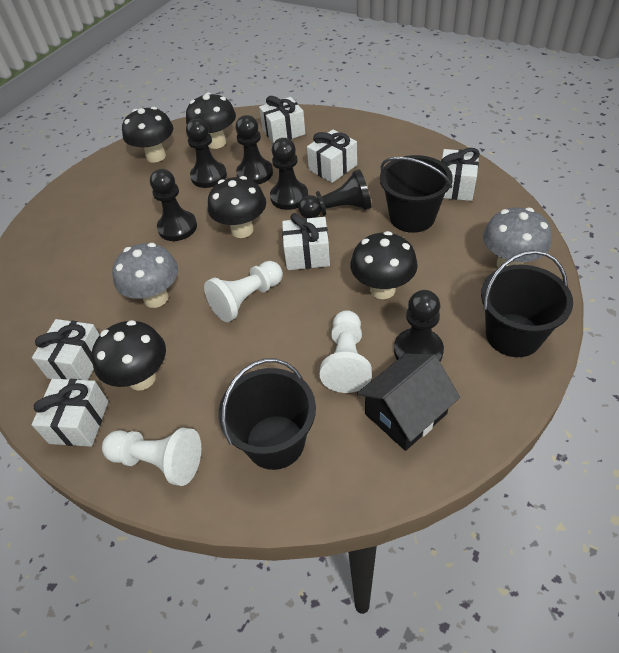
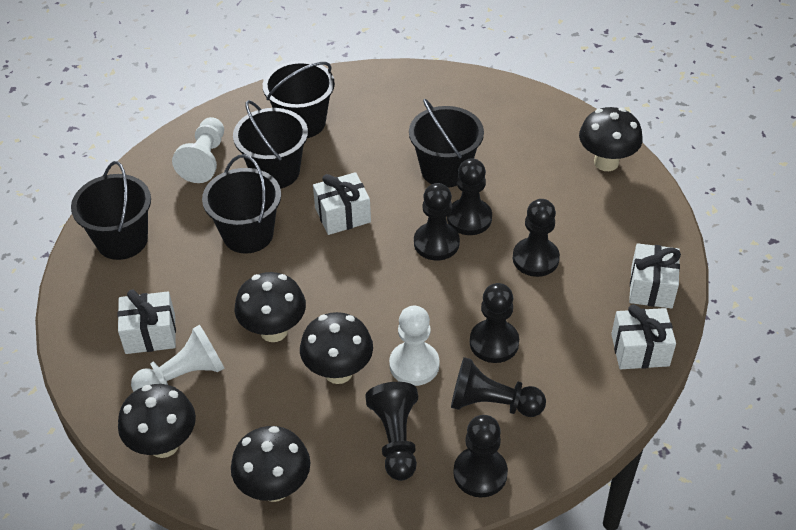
black bucket: 3 -> 5
black house: 1 -> 0
black pawn: 6 -> 7
grey mushroom: 2 -> 0
white gift: 6 -> 4

